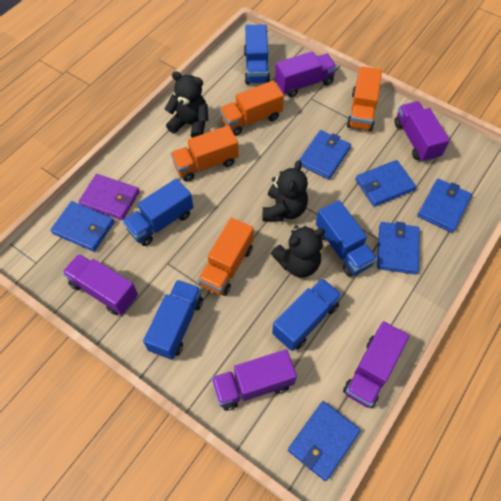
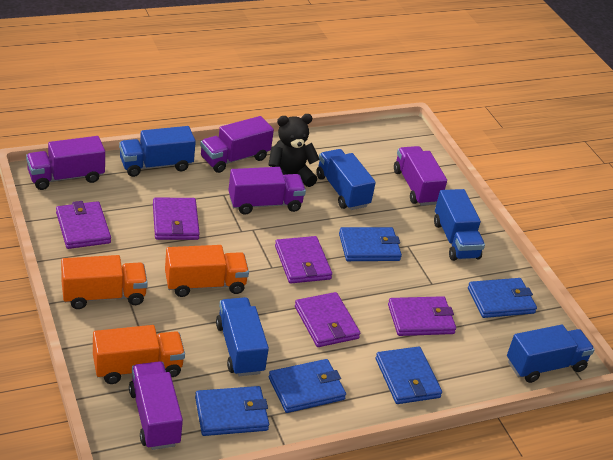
black teddy bear: 3 -> 1
blue wallet: 6 -> 5
orange truck: 4 -> 3
purple wallet: 1 -> 5

